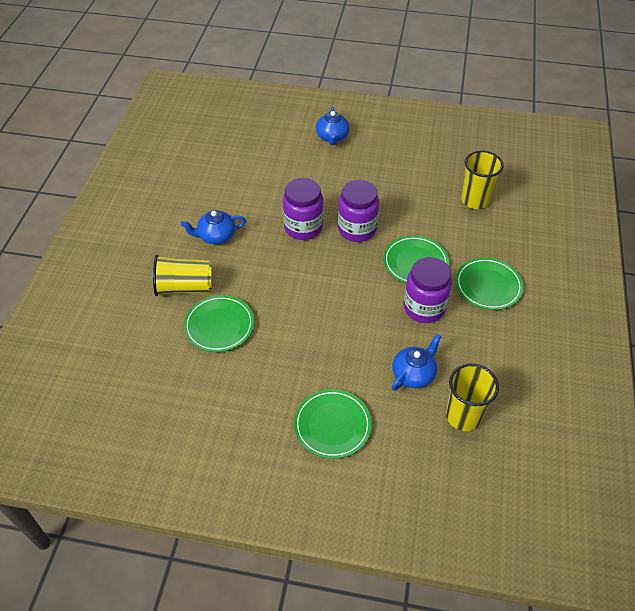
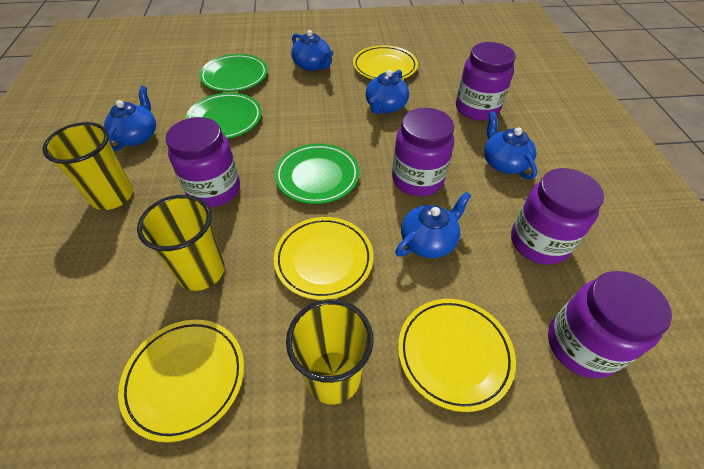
blue teapot: 3 -> 5
green plate: 4 -> 3
purple jar: 3 -> 5
yellow plate: 0 -> 4

